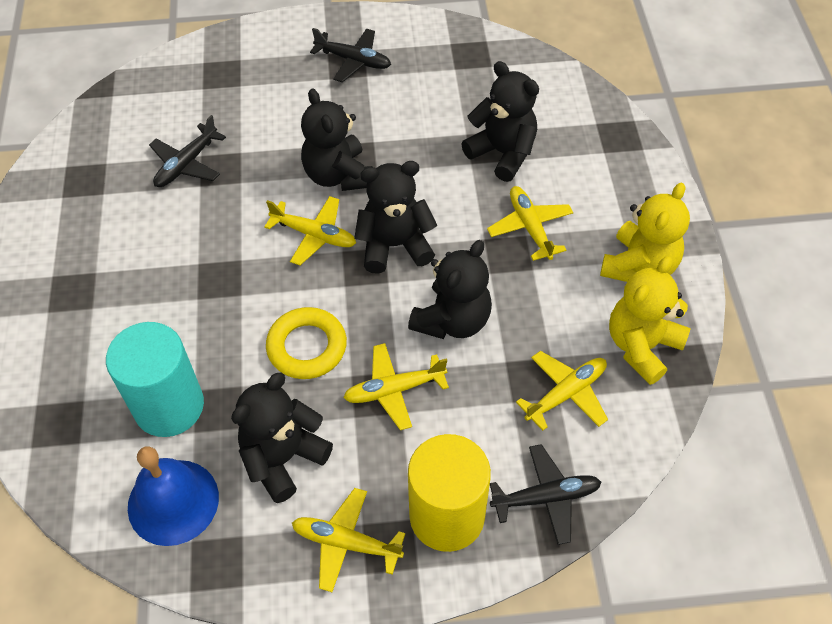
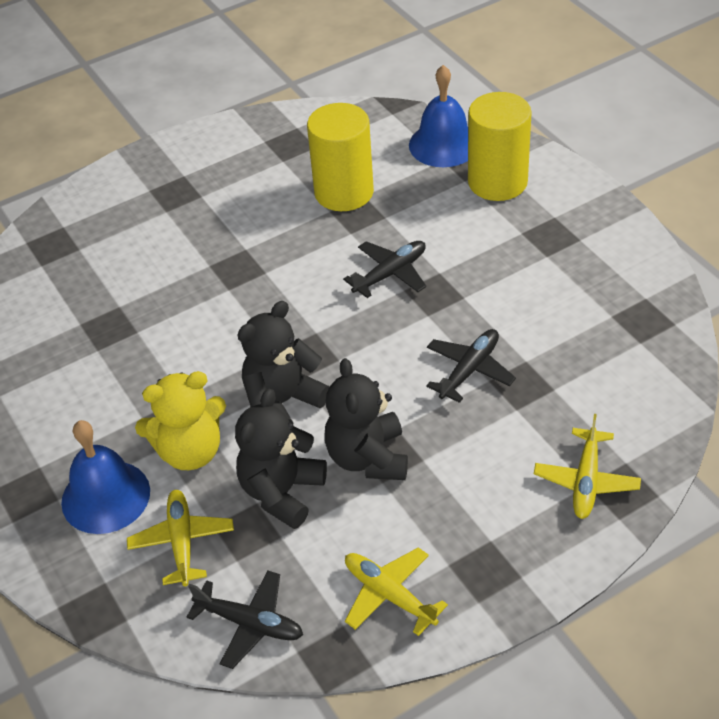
black teddy bear: 5 -> 3
blue bell: 1 -> 2
turquoise cylinder: 1 -> 0
yellow cylinder: 1 -> 2
yellow plane: 5 -> 3
yellow ring: 1 -> 0
yellow teddy bear: 2 -> 1

